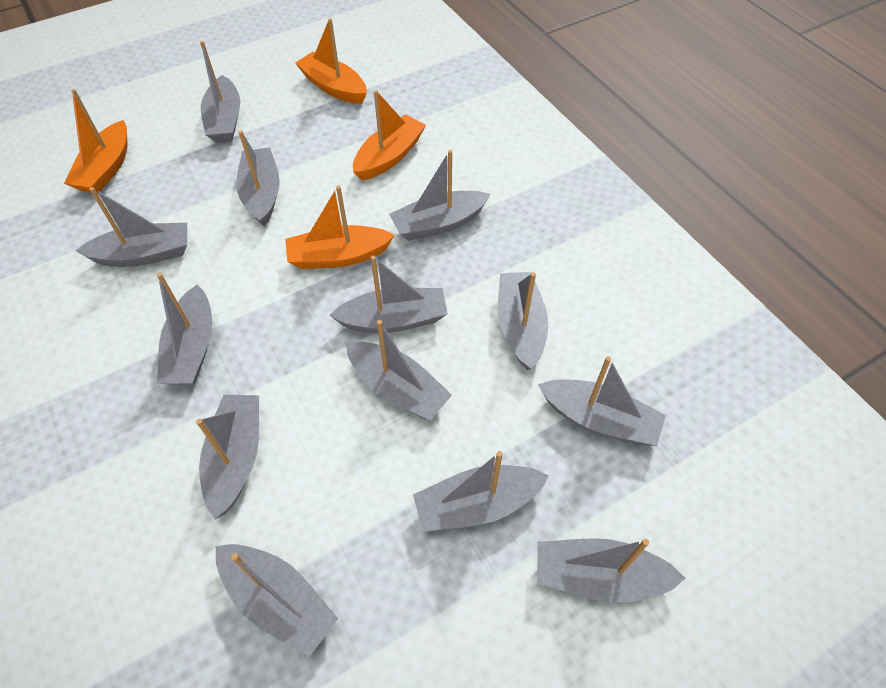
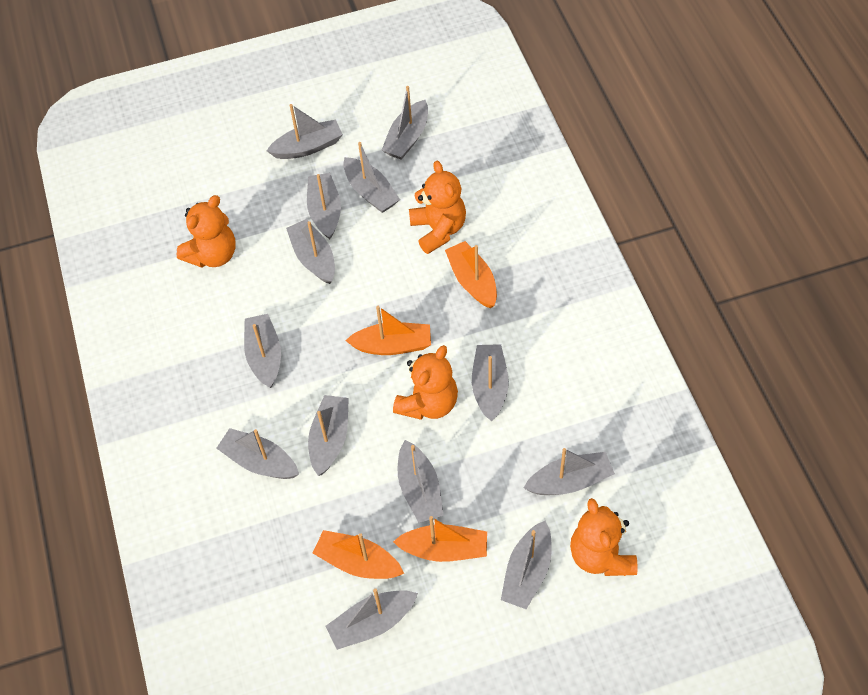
orange teddy bear: 0 -> 4

